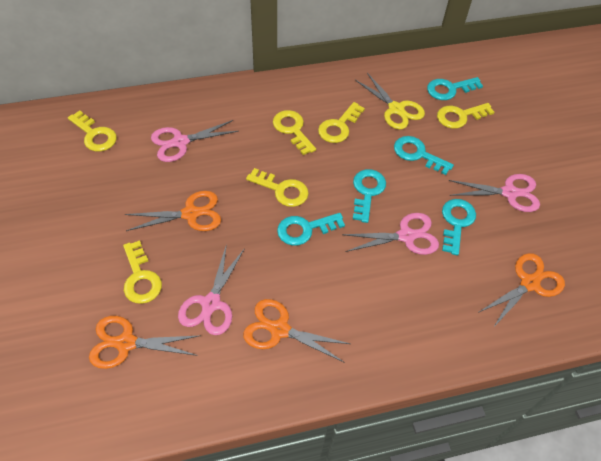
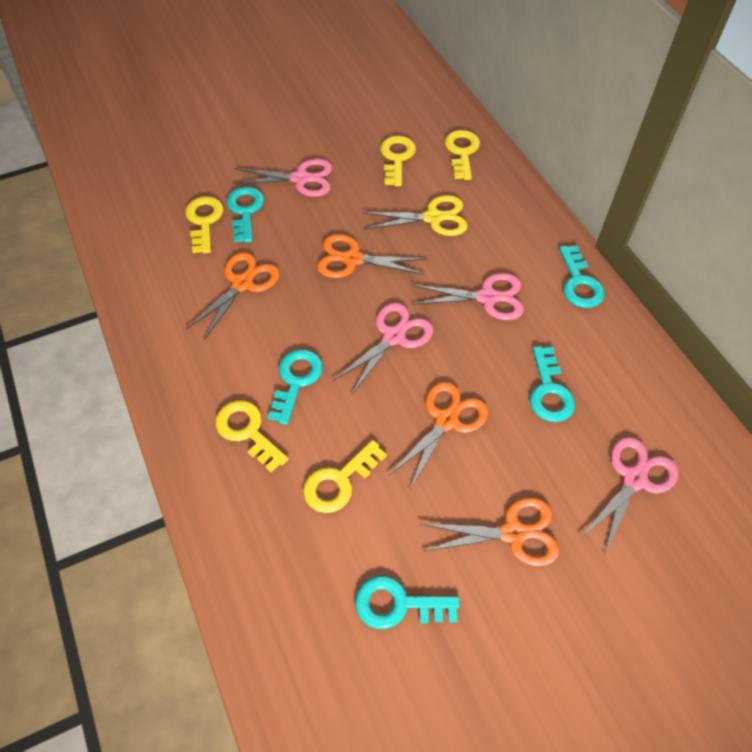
yellow key: 6 -> 5

